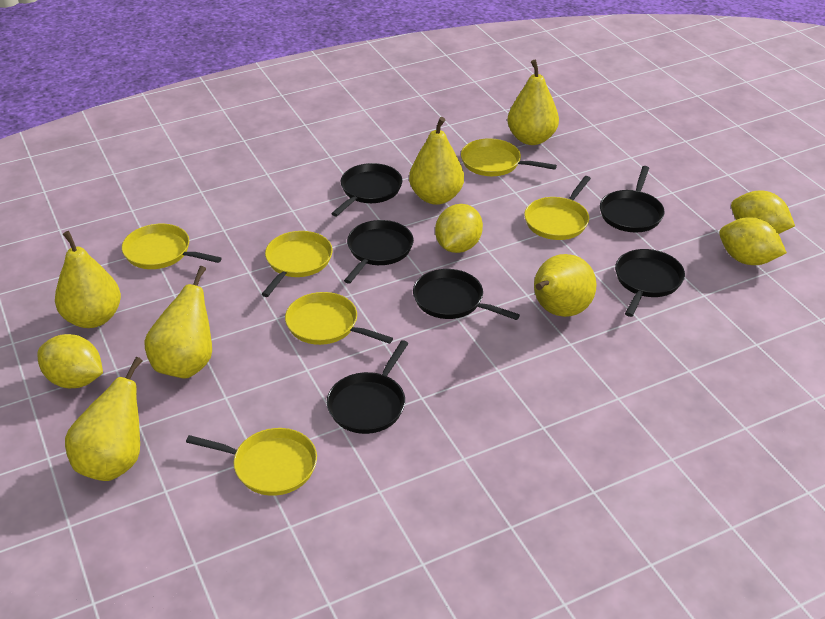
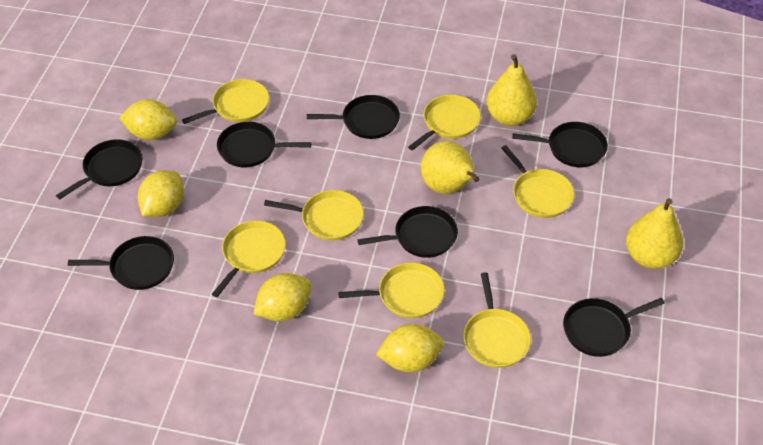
black pan: 6 -> 7
yellow pan: 6 -> 7
yellow pear: 6 -> 3

